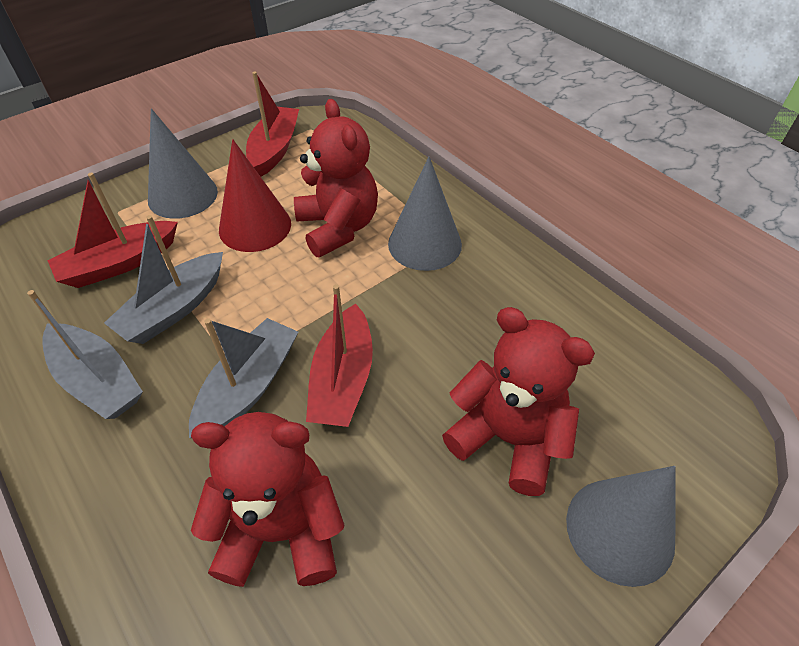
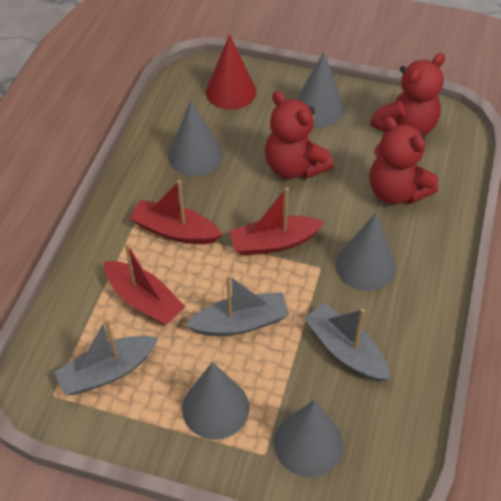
grey cone: 3 -> 5

